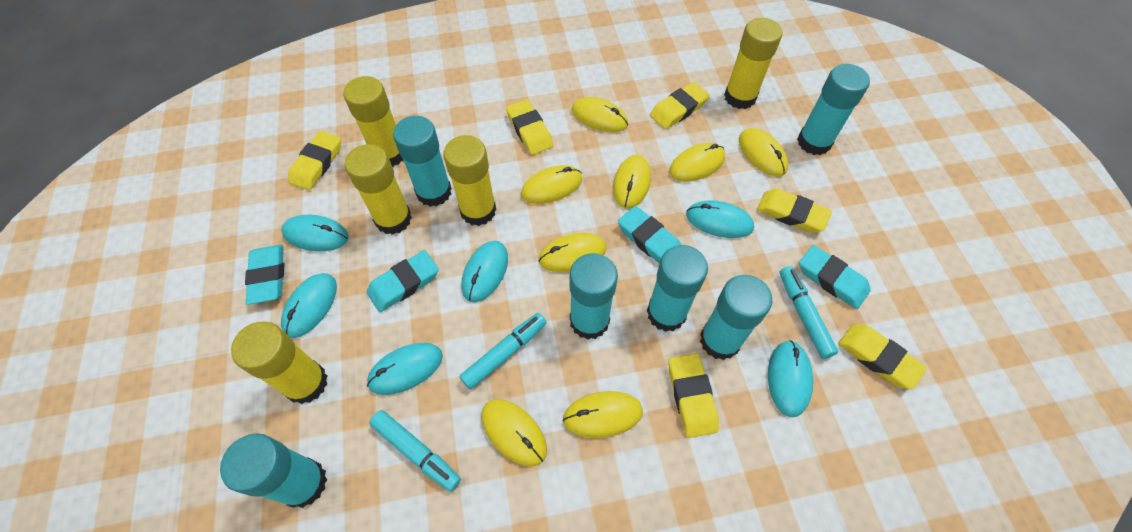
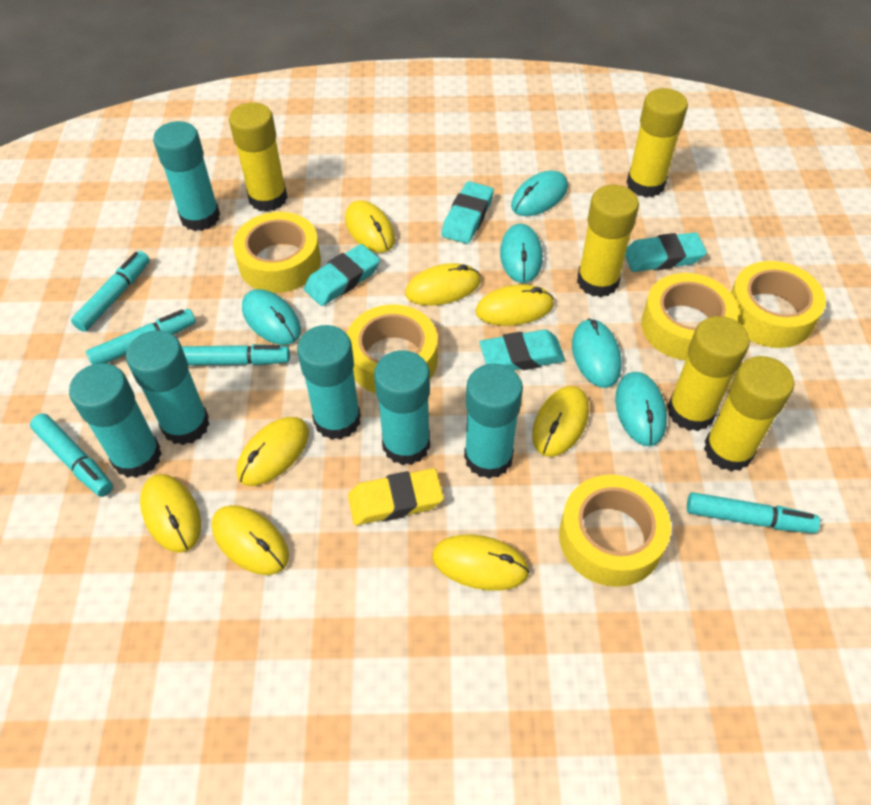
turquoise marker: 3 -> 5
turquoise mouse: 6 -> 5
yellow eraser: 6 -> 1
yellow tape: 0 -> 5

